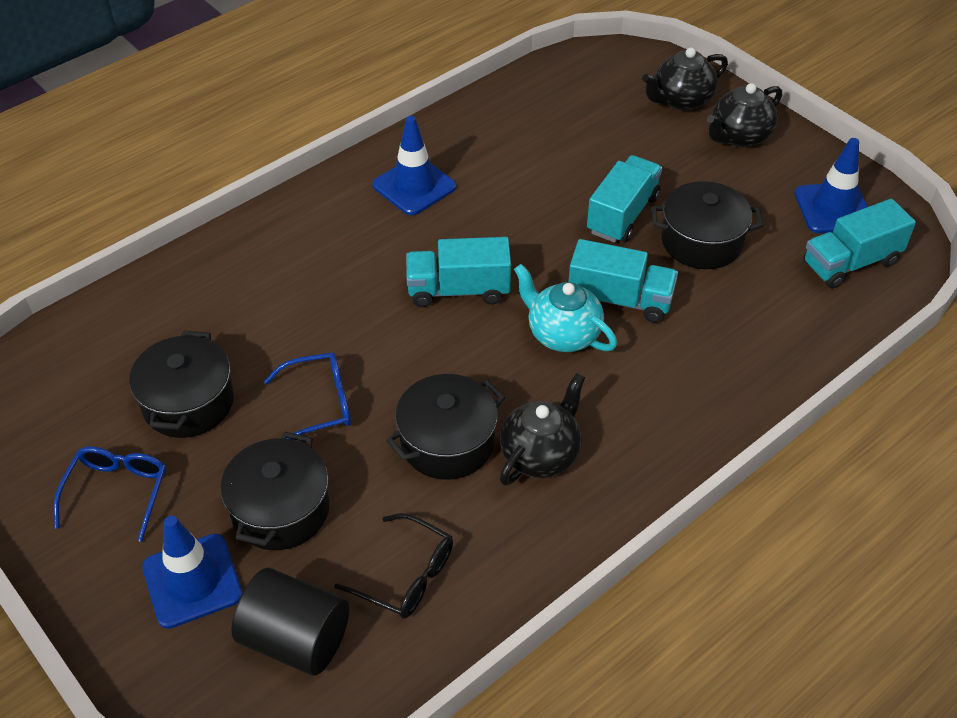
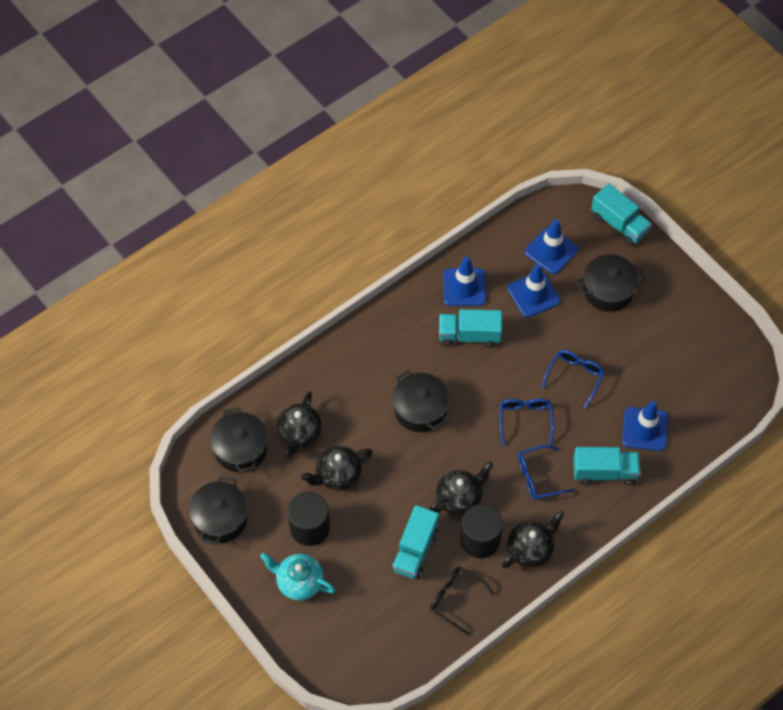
black cylinder: 1 -> 2
black teapot: 3 -> 4
blue glasses: 2 -> 3
blue traffic cone: 3 -> 4

